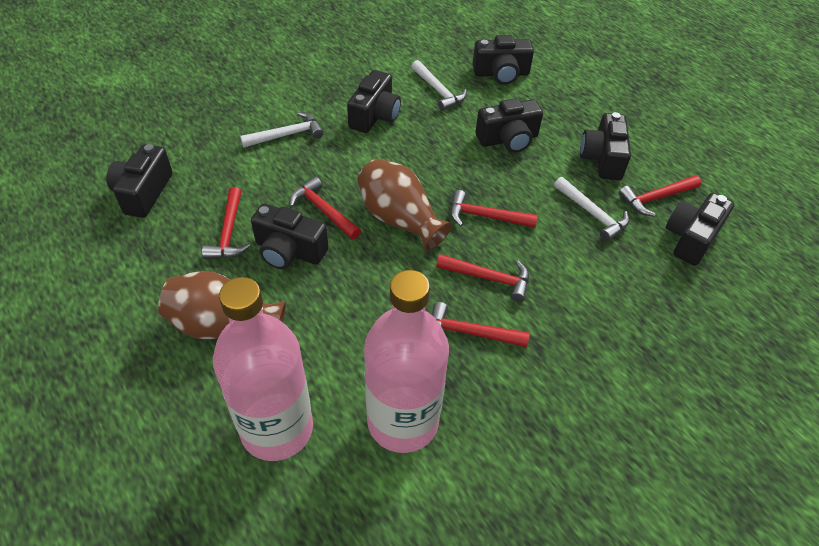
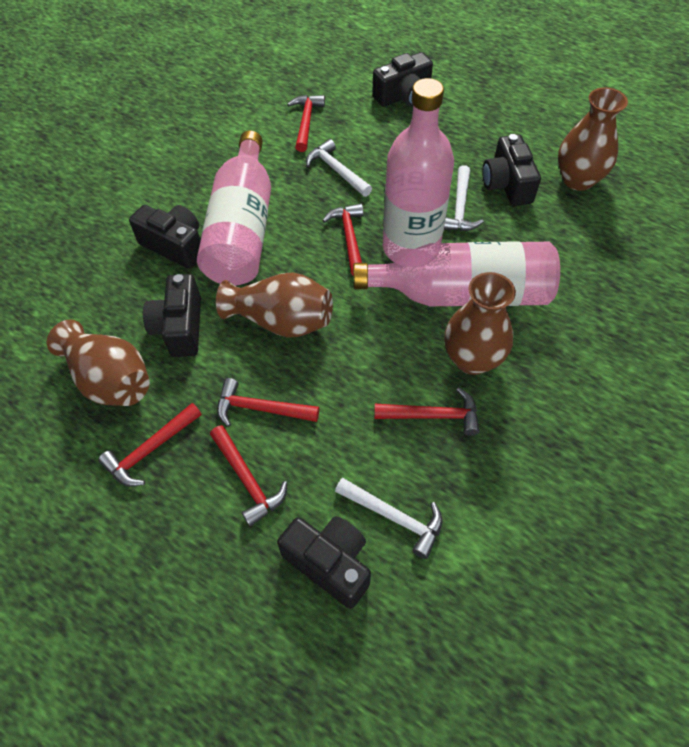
black camera: 7 -> 5
brown vase: 2 -> 4
pink bottle: 2 -> 3

